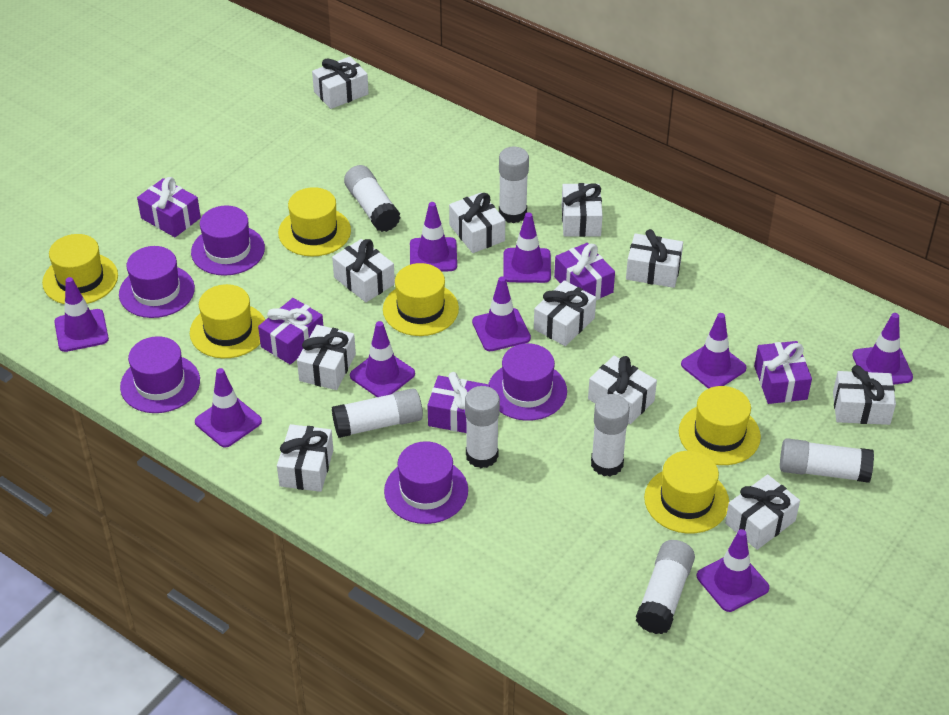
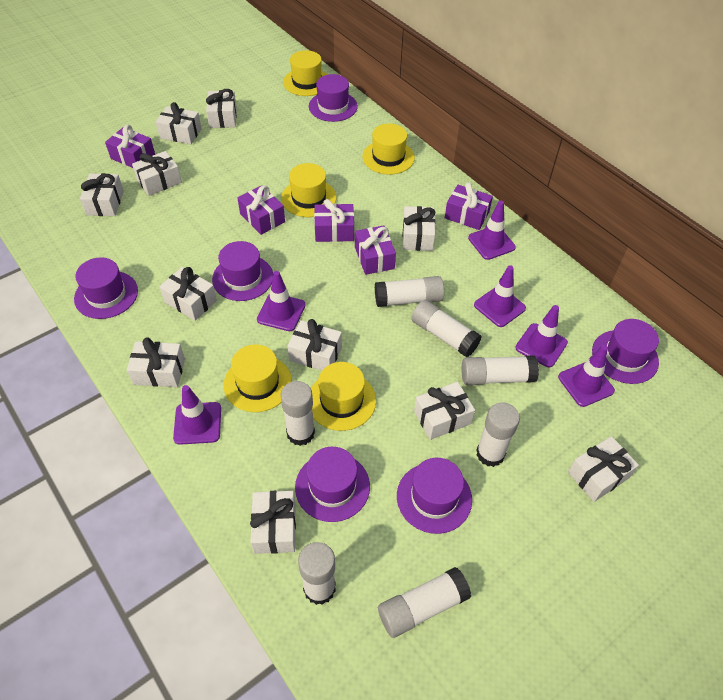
purple hat: 5 -> 6
purple traffic cone: 9 -> 6
yellow hat: 6 -> 5

